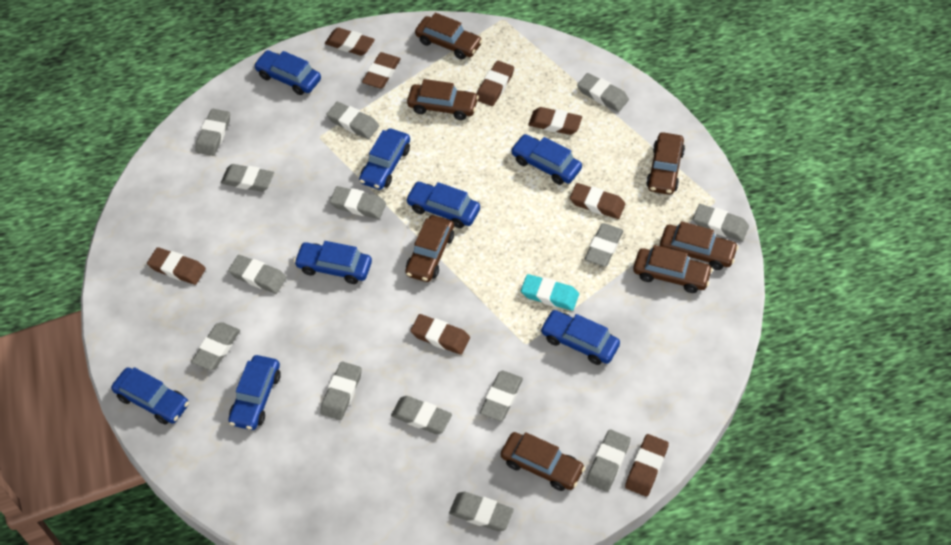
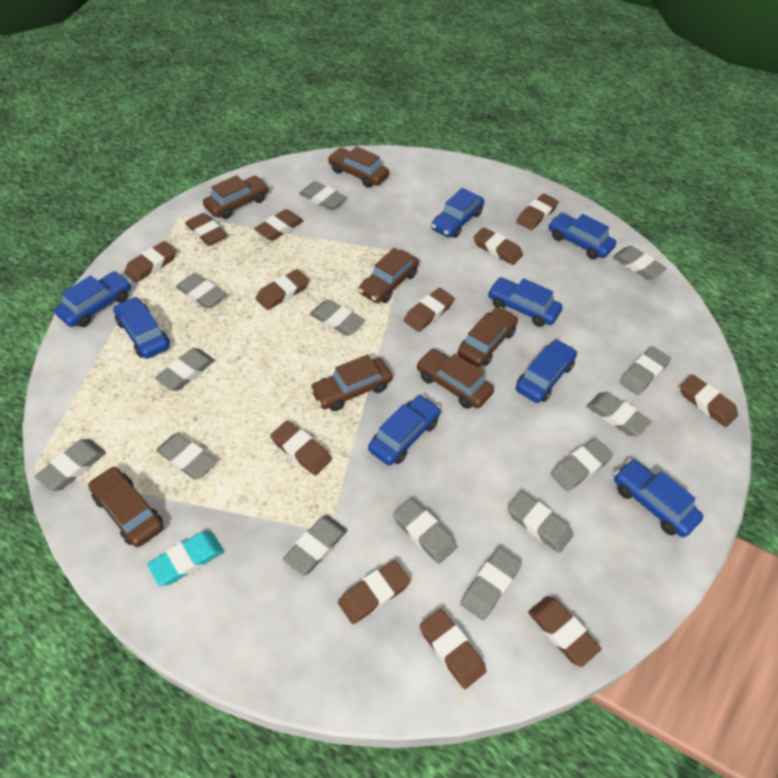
brown eraser: 8 -> 12

